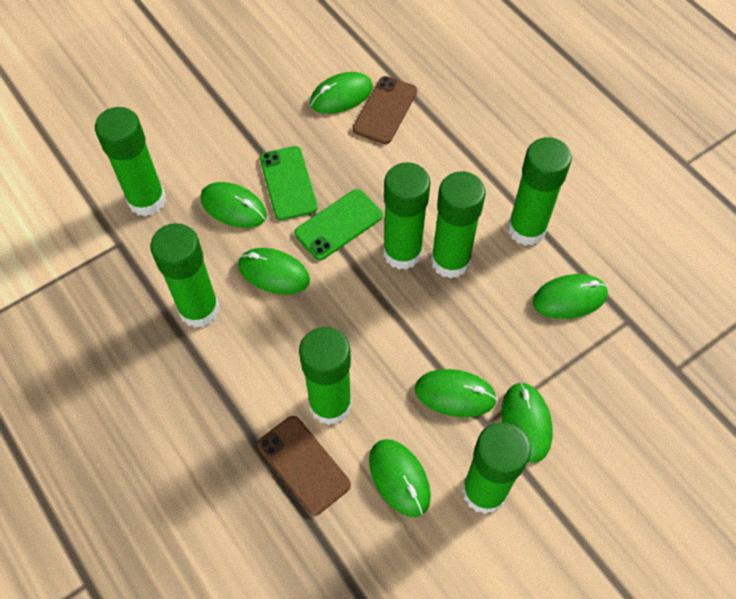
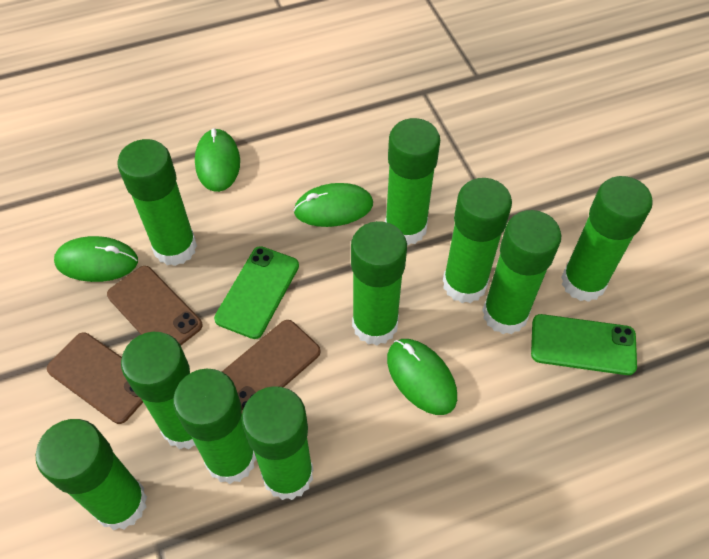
brown phone: 2 -> 3
green glue stick: 7 -> 10
green mouse: 7 -> 4

